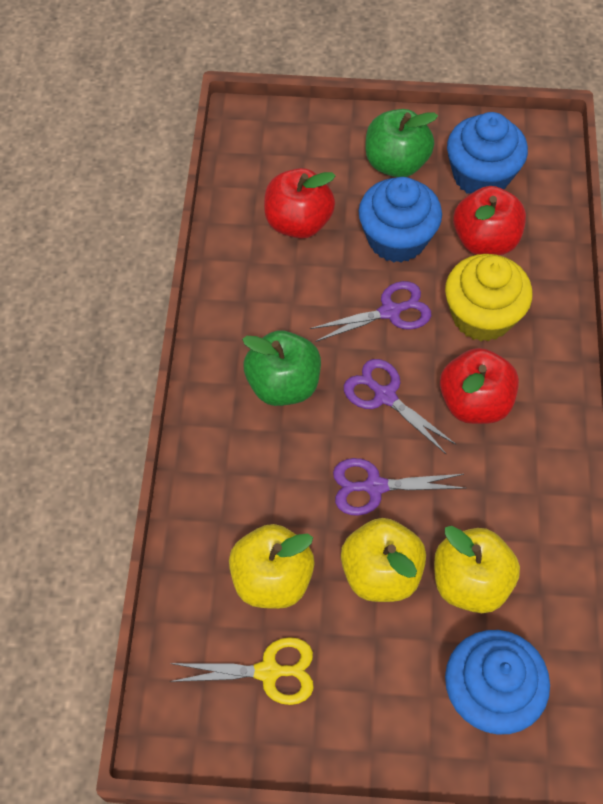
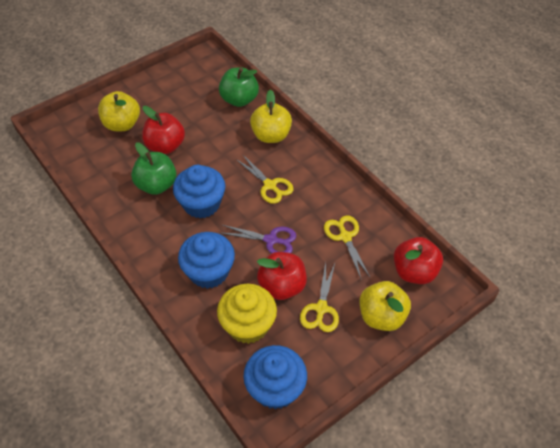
purple scissors: 3 -> 1
yellow scissors: 1 -> 3

